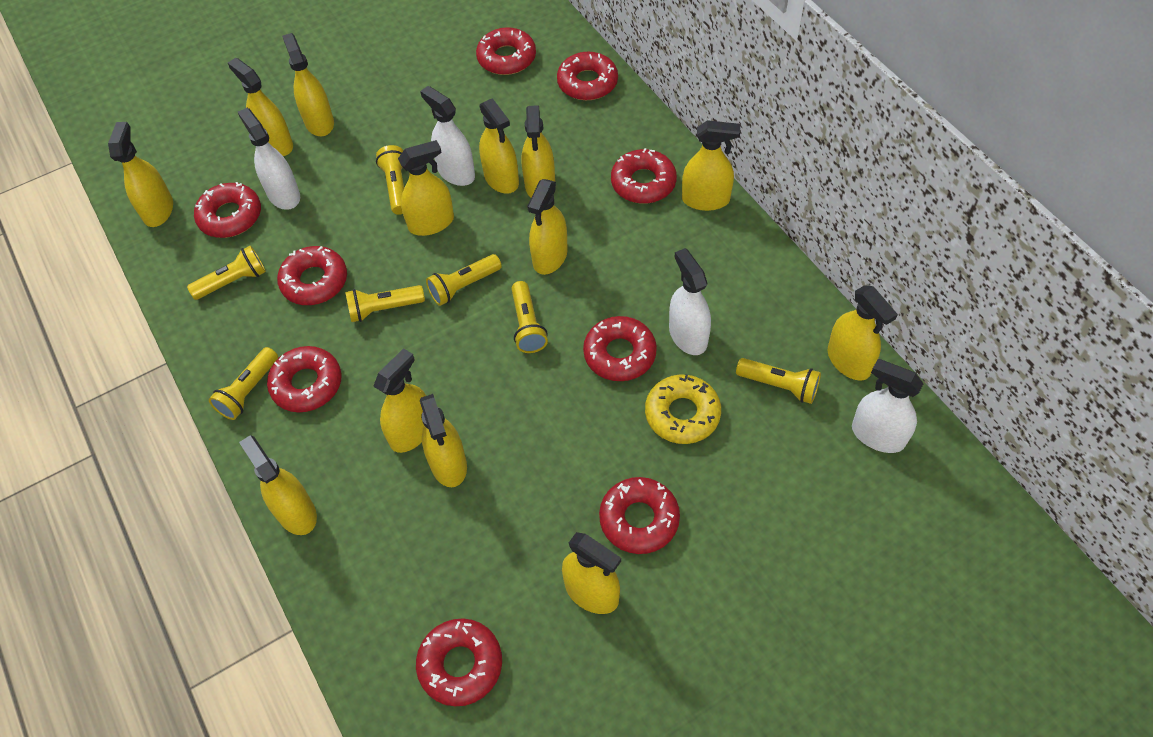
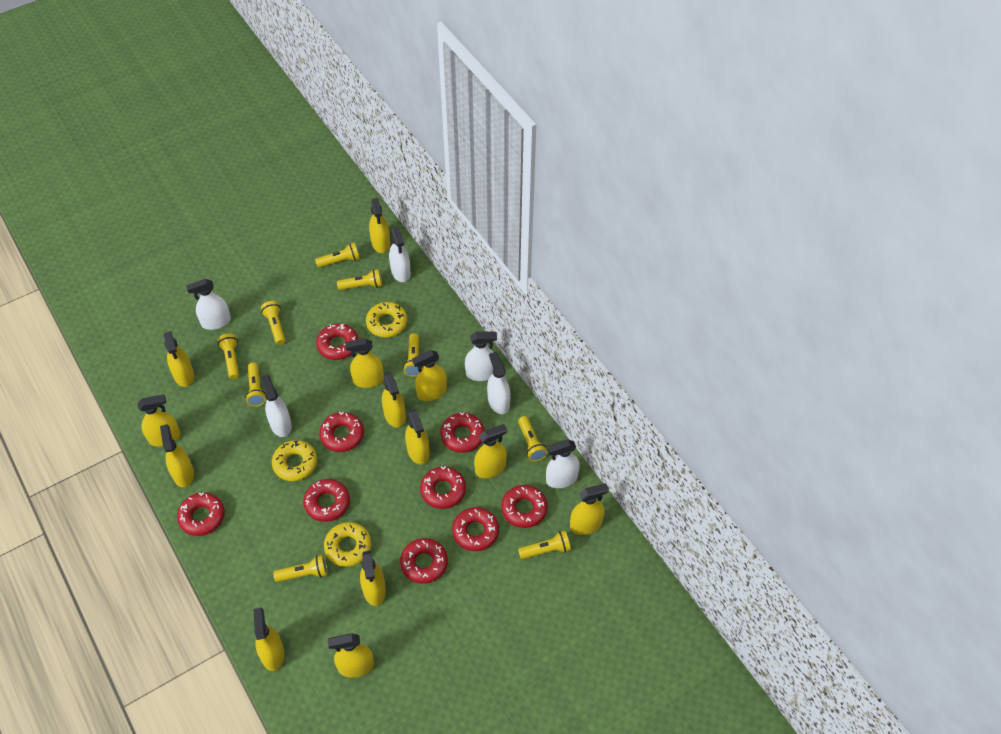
white spray bottle: 4 -> 6
yellow donut: 1 -> 3
yellow flashlight: 7 -> 9

